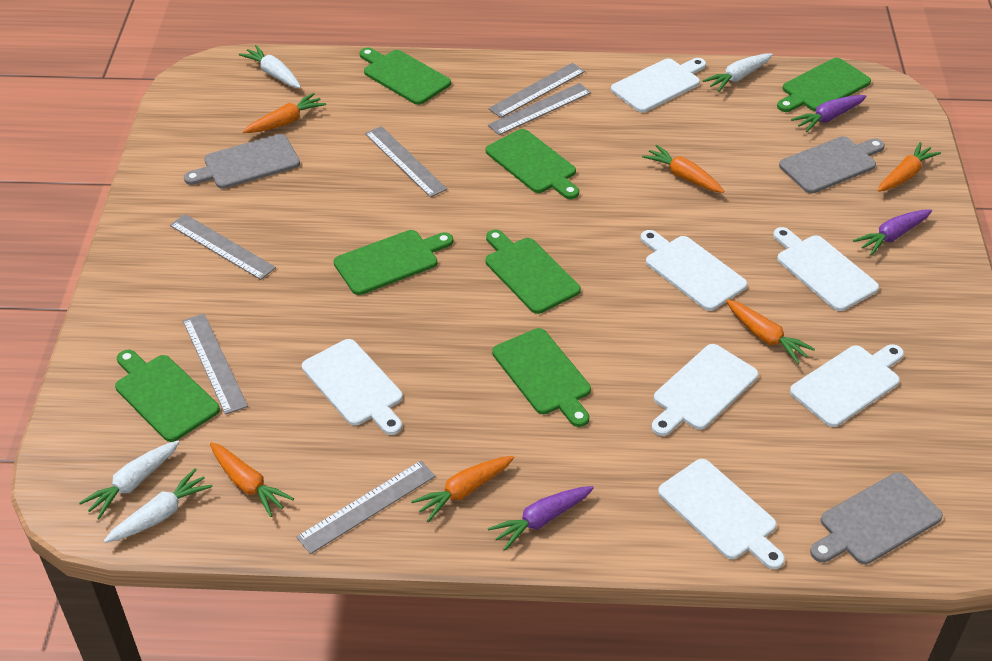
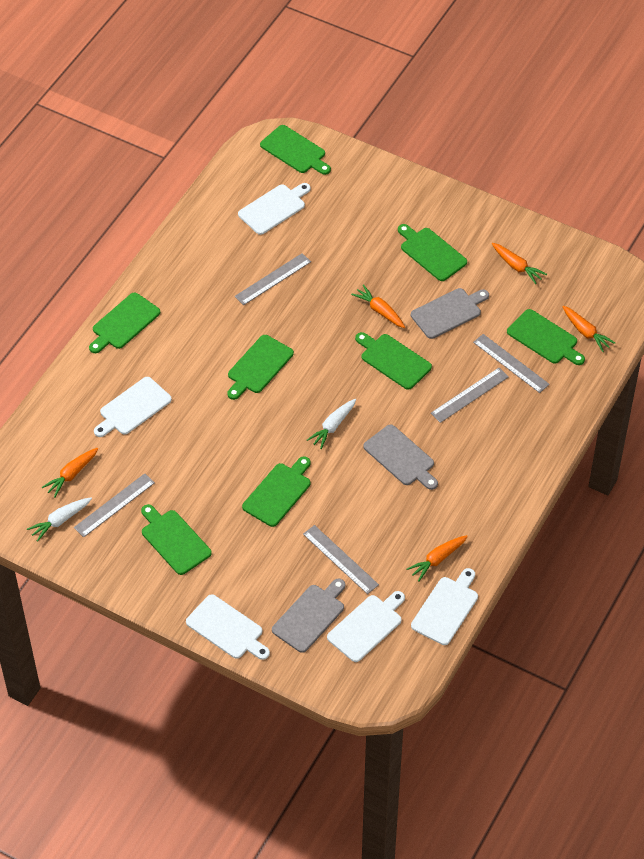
green cutting board: 7 -> 8
grey ruler: 6 -> 5
orange carrot: 6 -> 5
purple carrot: 3 -> 0
white carrot: 4 -> 2
white cutting board: 7 -> 5

